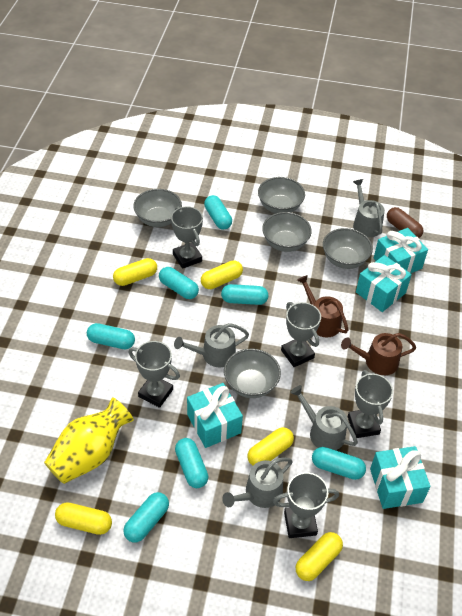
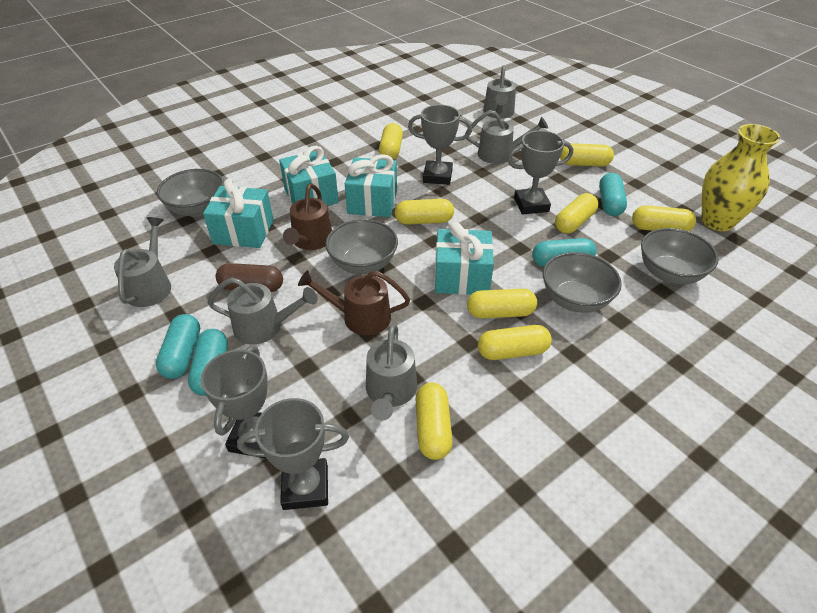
grey bowl: 5 -> 4
grey trophy: 5 -> 4
grey watering can: 4 -> 5
turquoise capsule: 7 -> 4
yellow capsule: 5 -> 8

